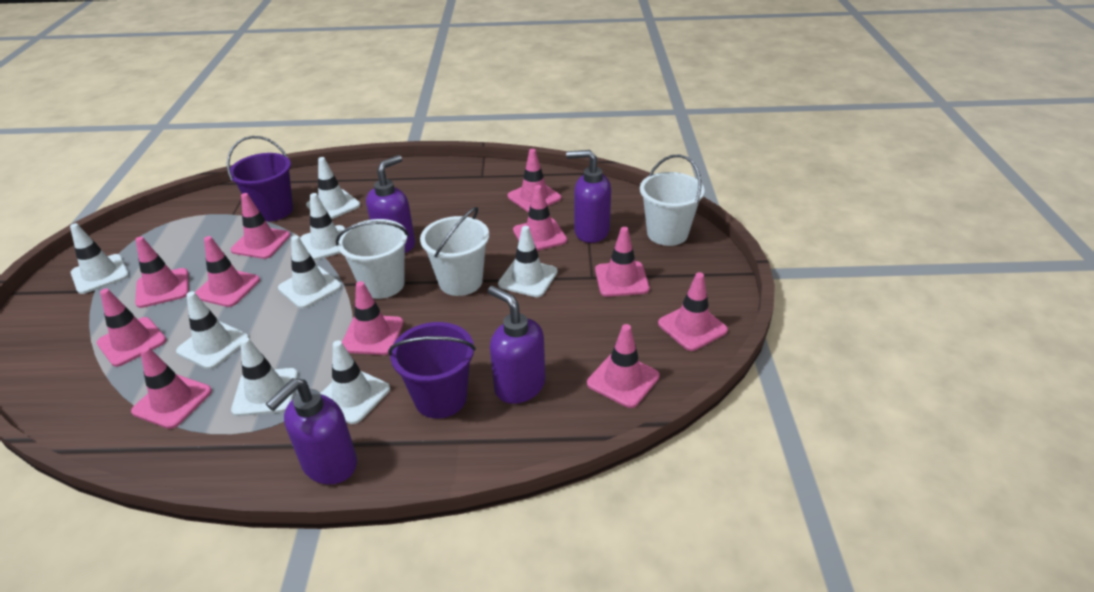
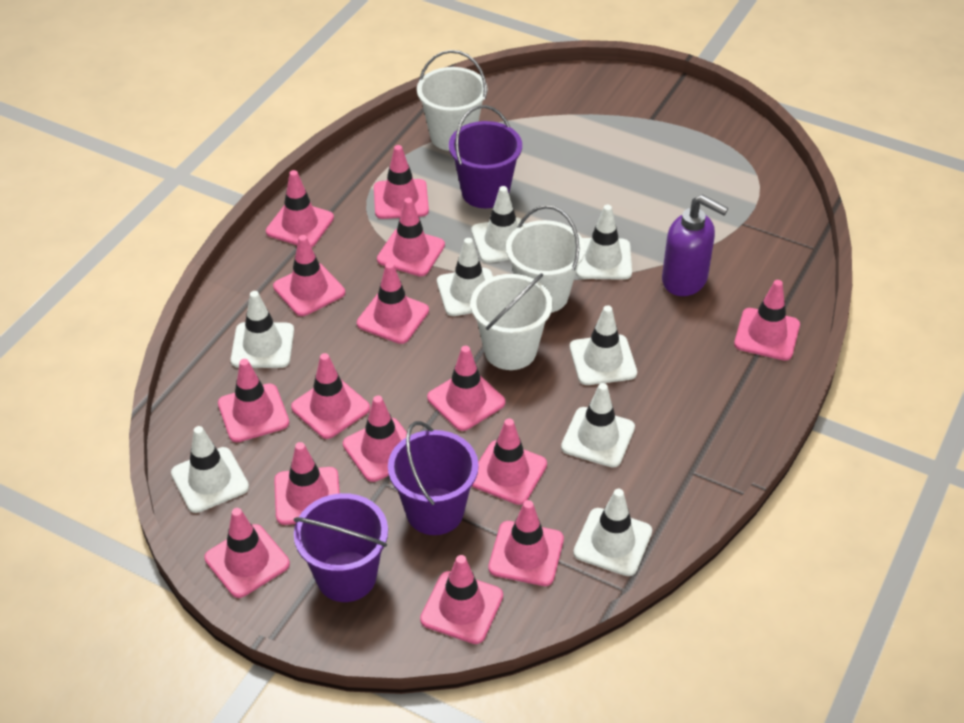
pink traffic cone: 11 -> 15
purple bucket: 2 -> 3
purple soap dispenser: 4 -> 1

